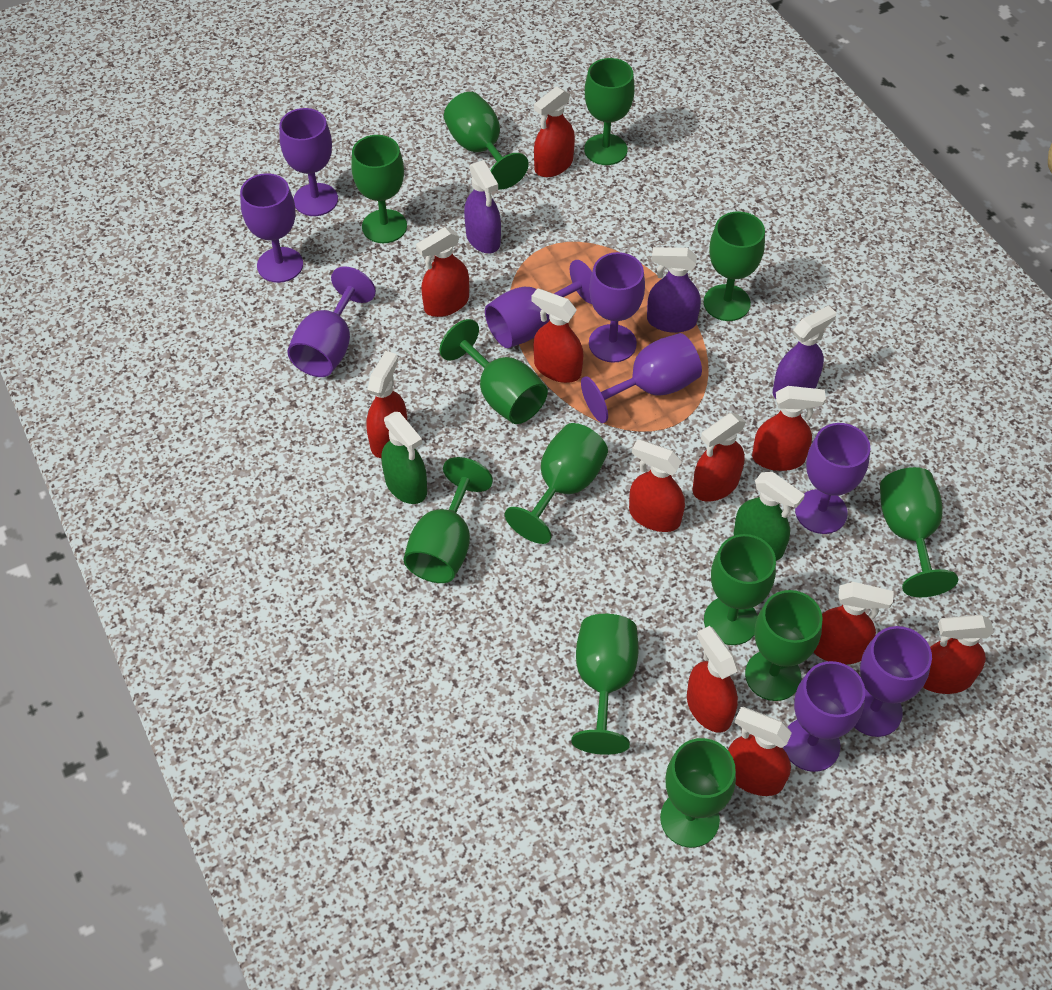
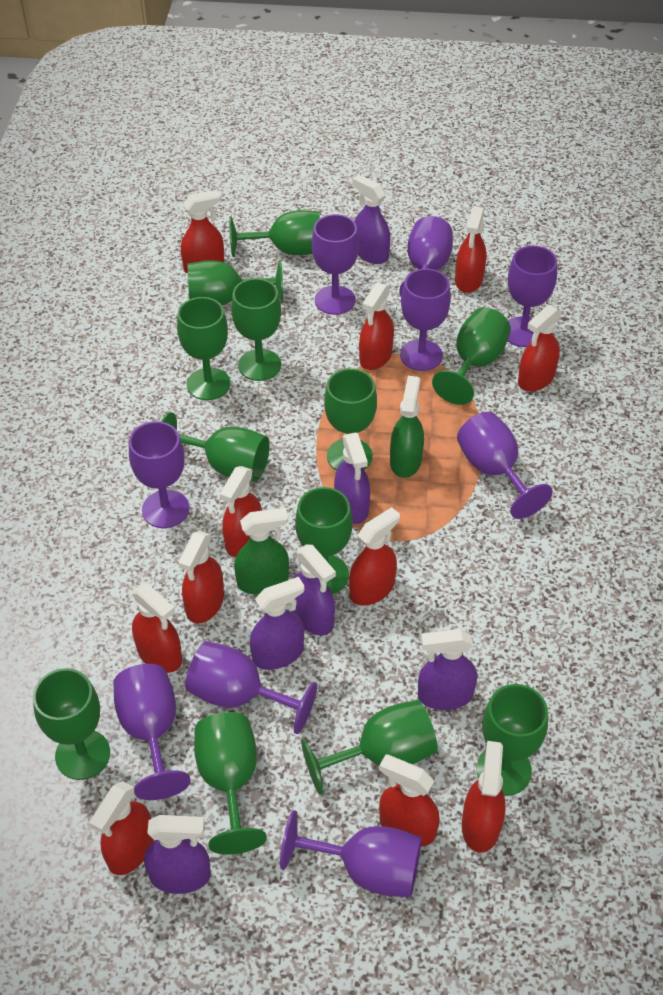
purple spray bottle: 3 -> 6

